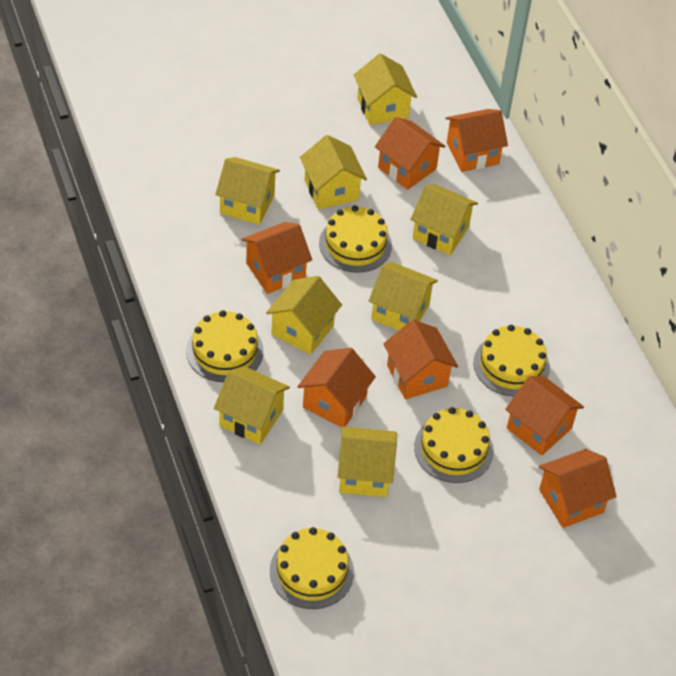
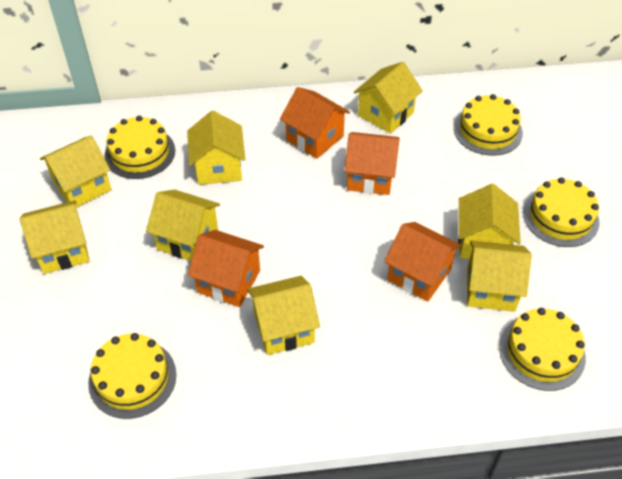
orange house: 7 -> 4

